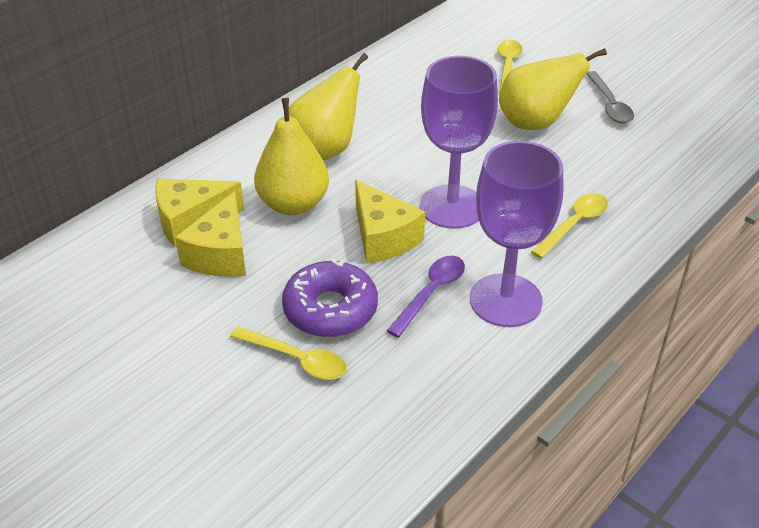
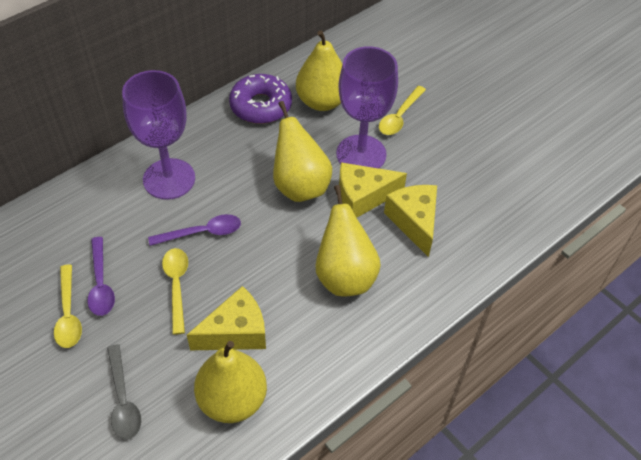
purple spoon: 1 -> 2
yellow pear: 3 -> 4

